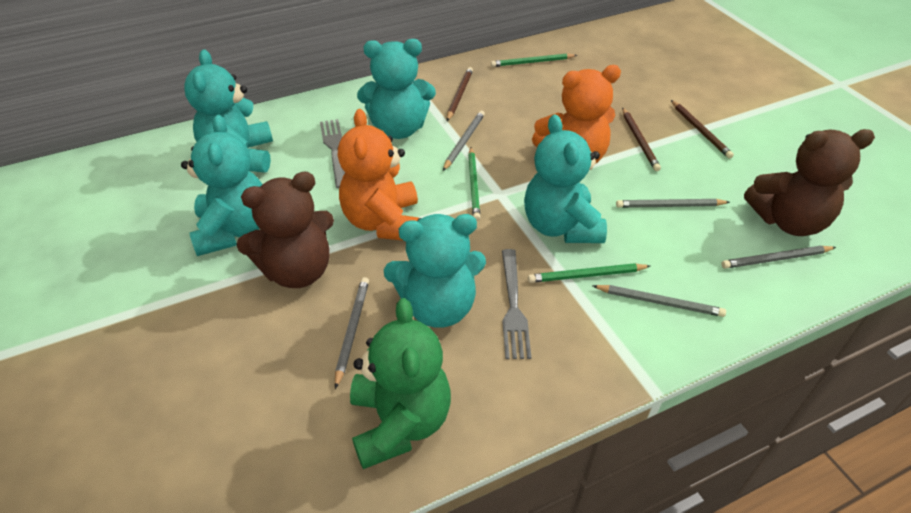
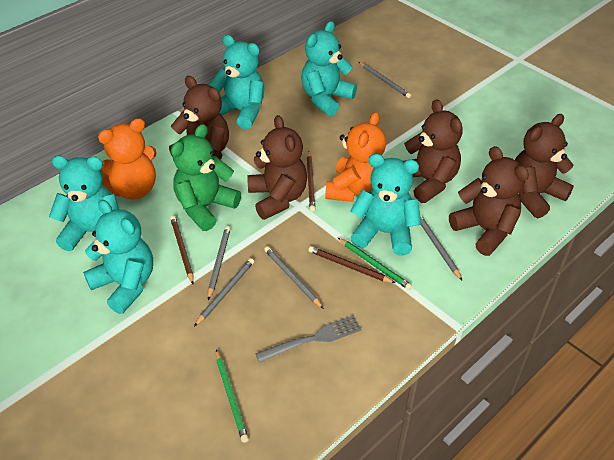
brown teddy bear: 2 -> 5
green pencil: 3 -> 2
grey fork: 2 -> 1

